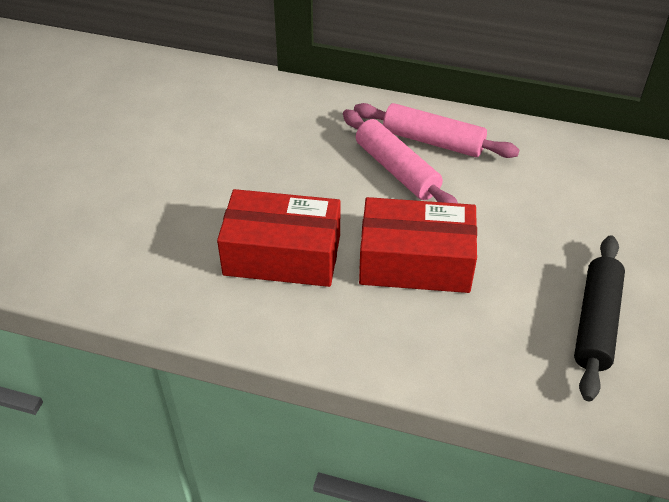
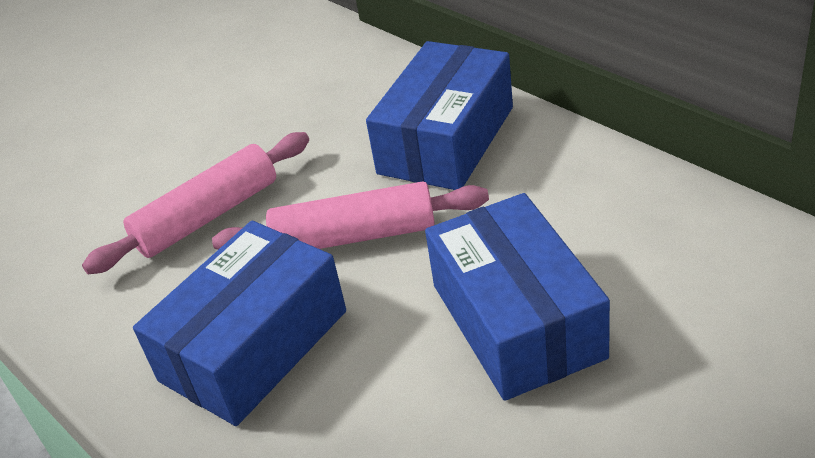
black rolling pin: 1 -> 0
blue box: 0 -> 3
red box: 2 -> 0

